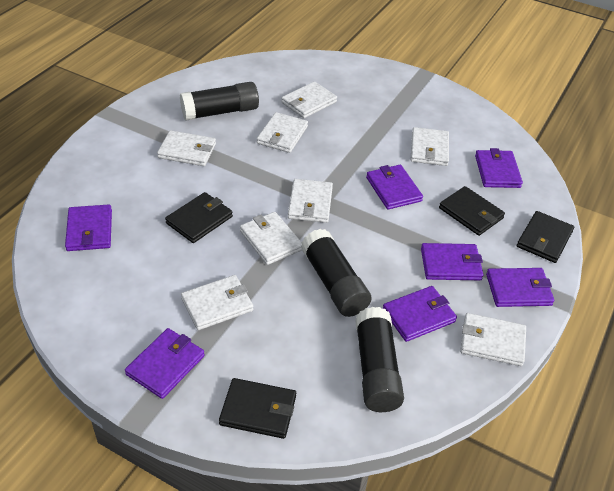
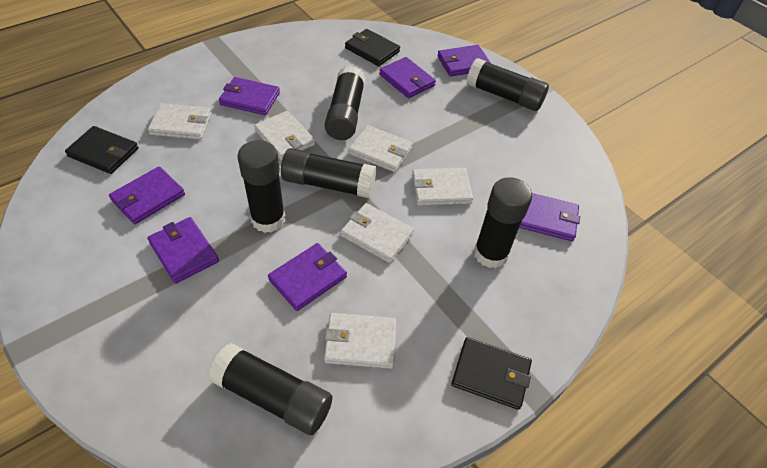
black glue stick: 3 -> 6
black wallet: 4 -> 3
white wallet: 8 -> 6

